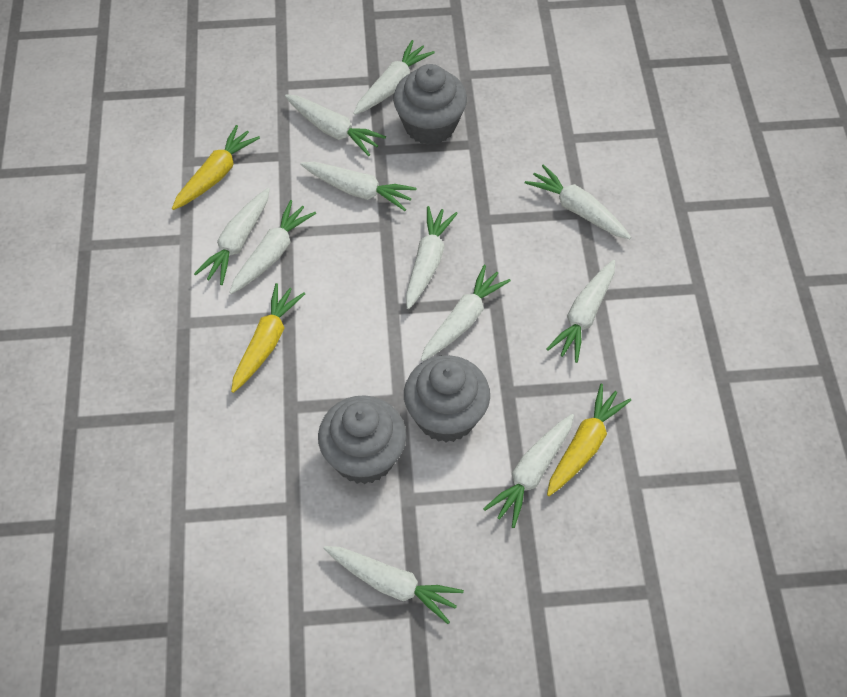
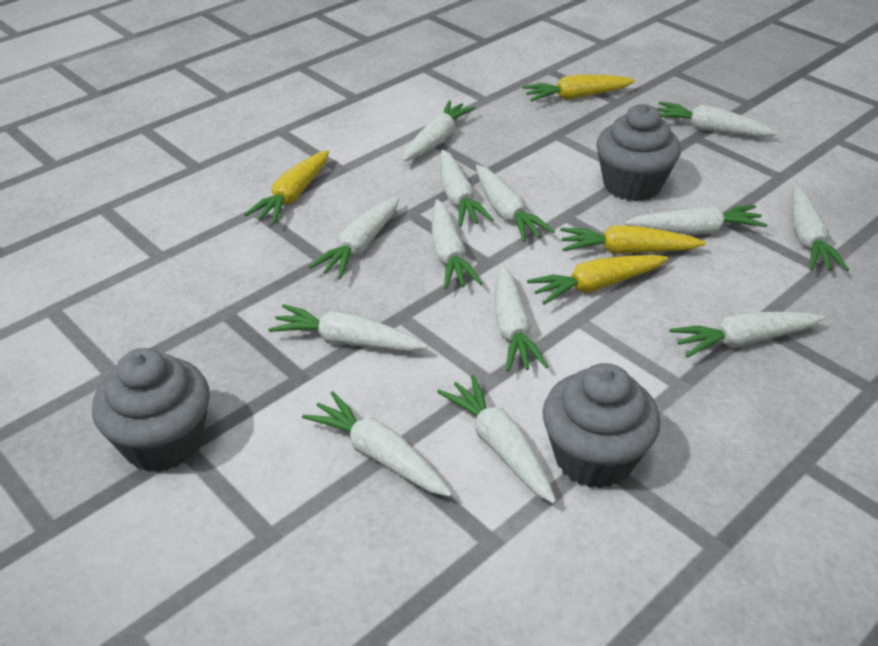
white carrot: 11 -> 13
yellow carrot: 3 -> 4

